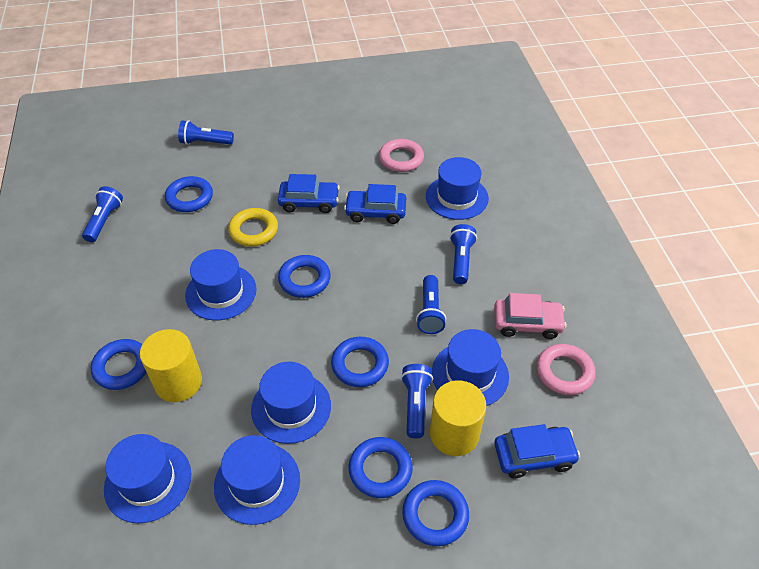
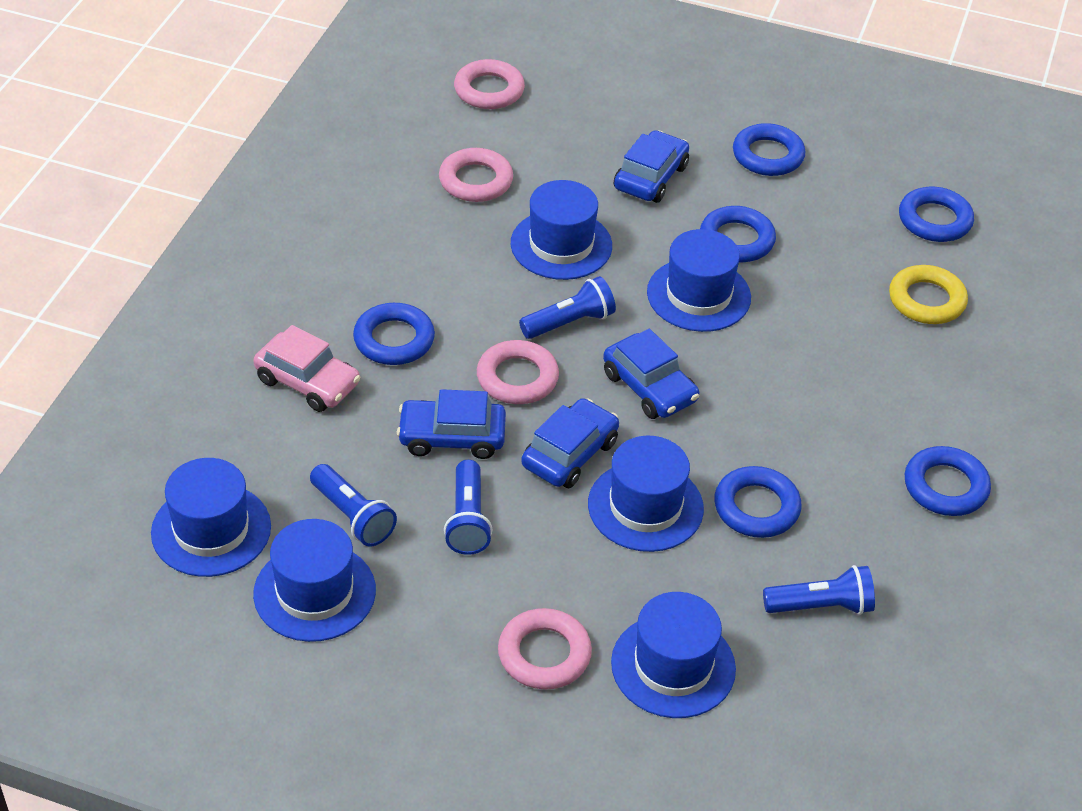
blue car: 3 -> 4
blue flashlight: 5 -> 4
pink ring: 2 -> 4
yellow cylinder: 2 -> 0

